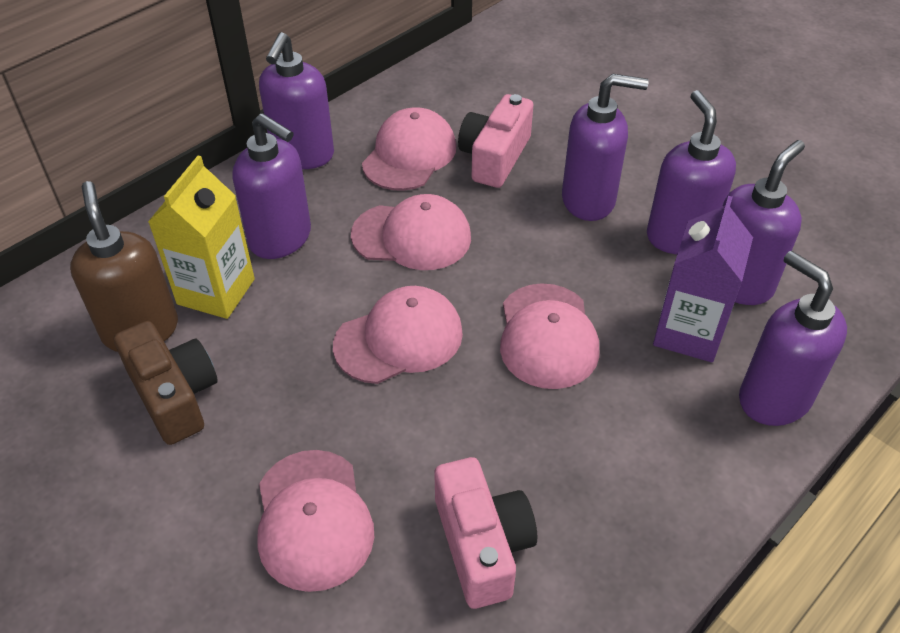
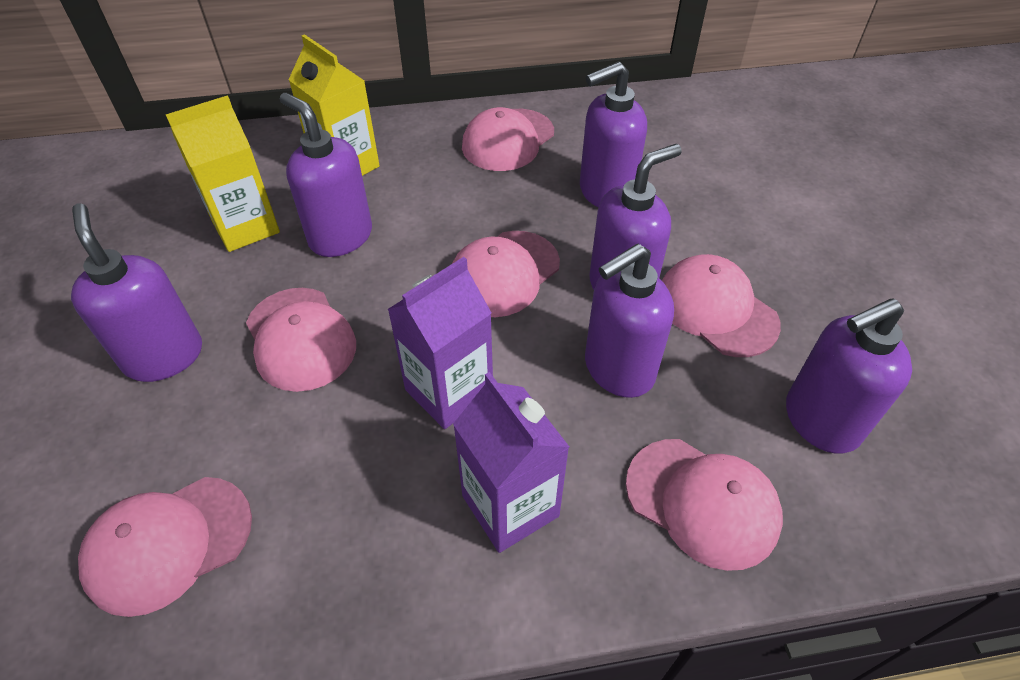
brown camera: 1 -> 0
brown soap dispenser: 1 -> 0
pink camera: 2 -> 0
pink cap: 5 -> 6
purple carton: 1 -> 2
yellow carton: 1 -> 2

